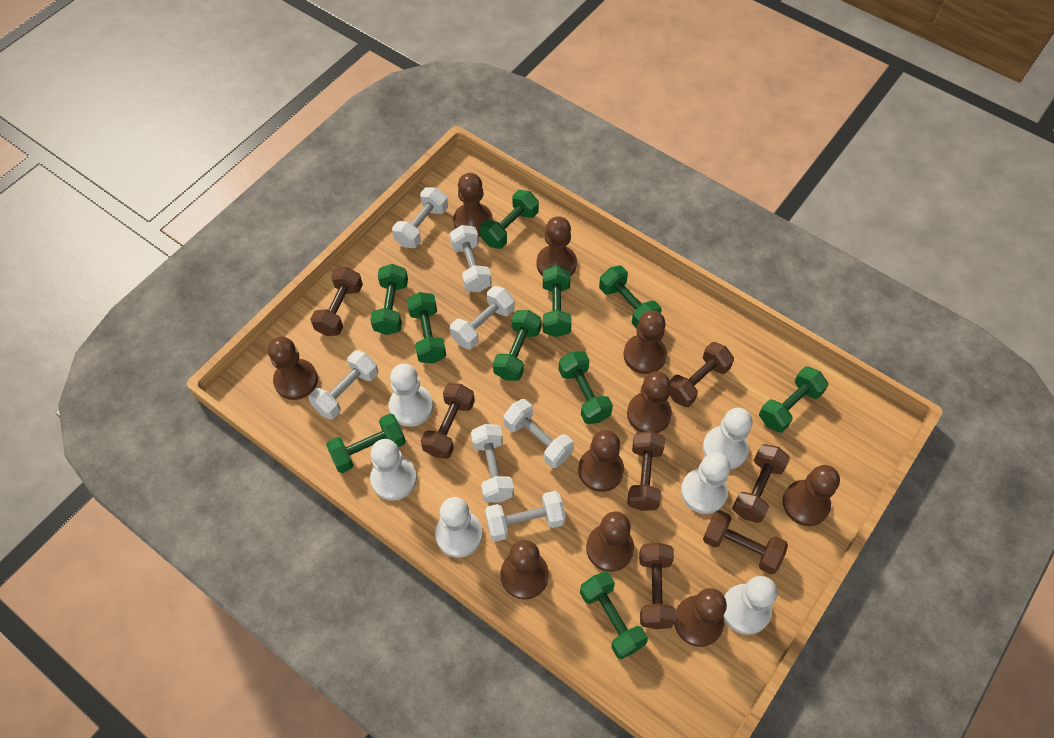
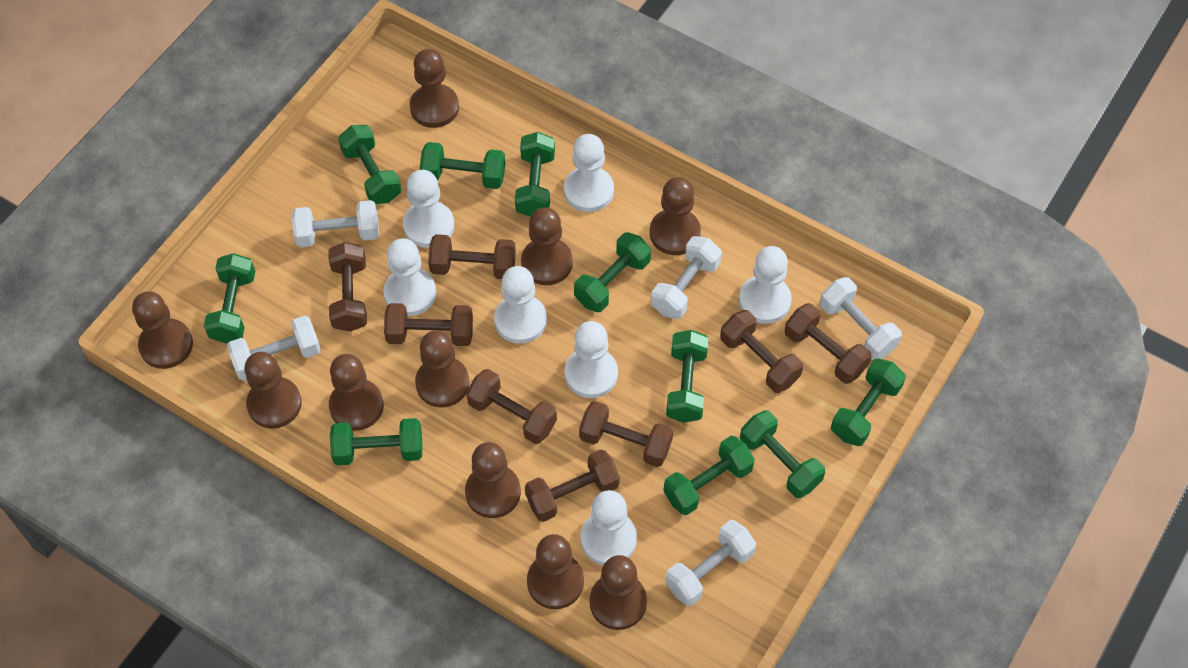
brown dumbbell: 7 -> 8
white dumbbell: 7 -> 5
white pawn: 6 -> 7

